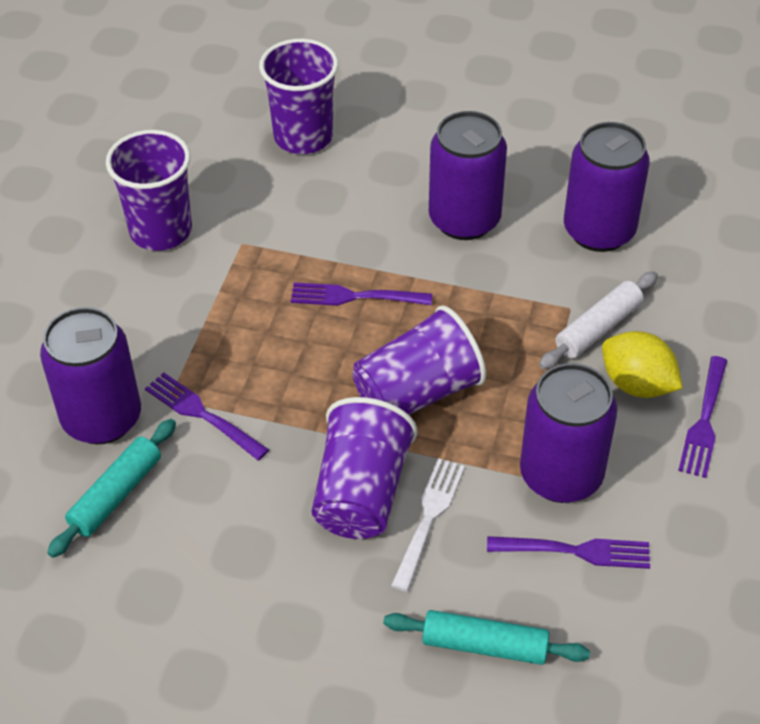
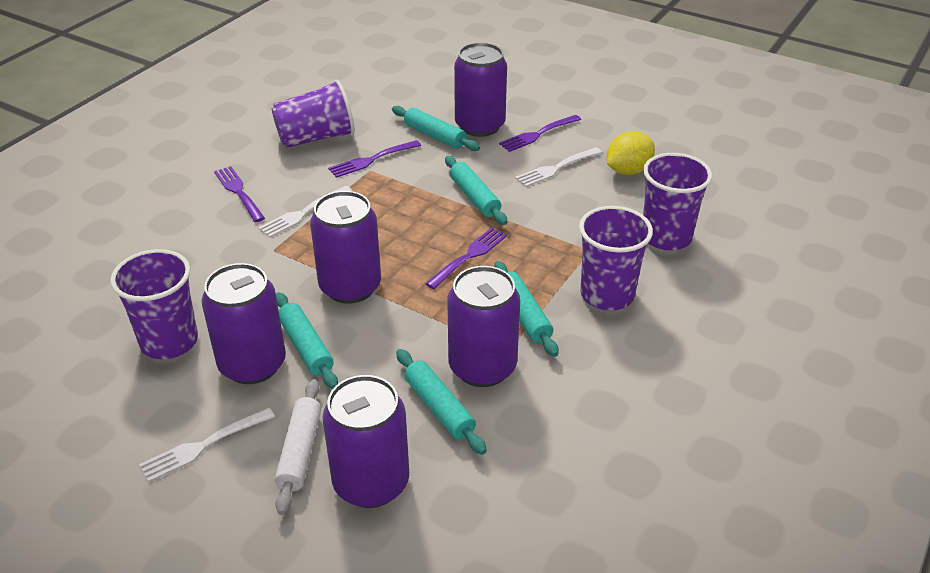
purple can: 4 -> 5
turquoise rolling pin: 2 -> 5
white fork: 1 -> 3

